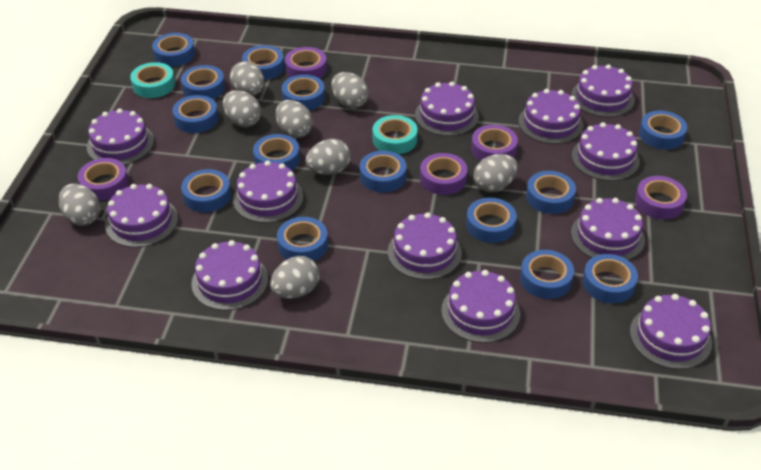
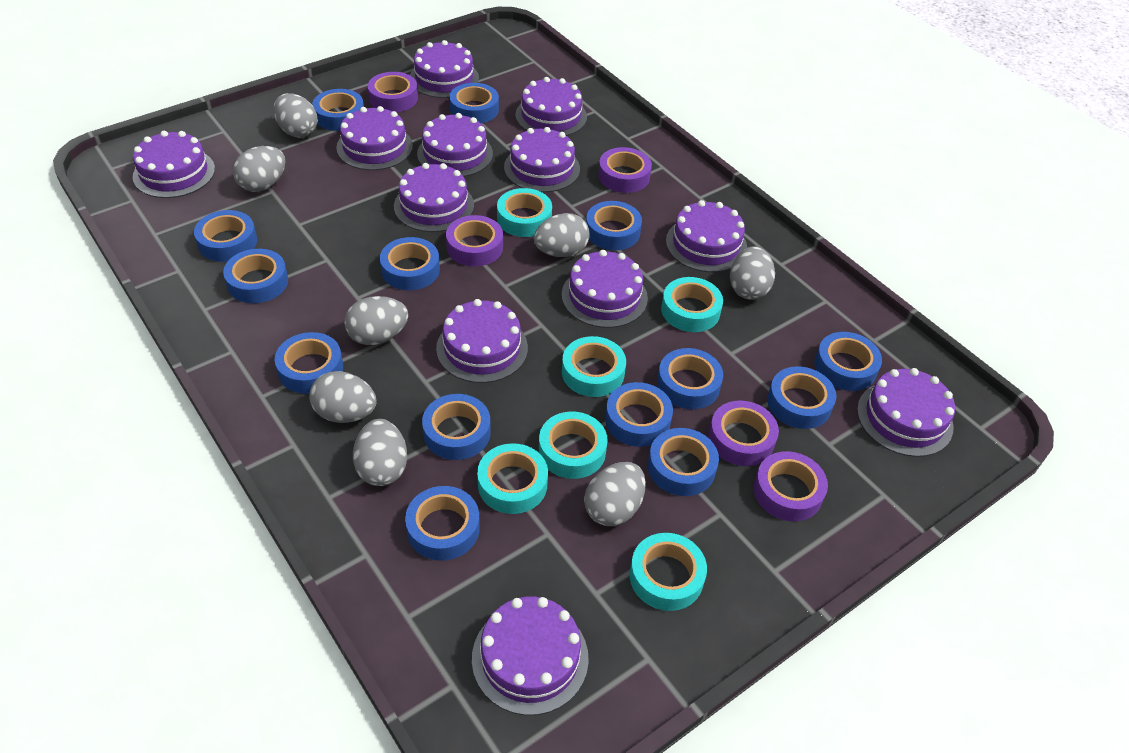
turquoise tape: 2 -> 6

